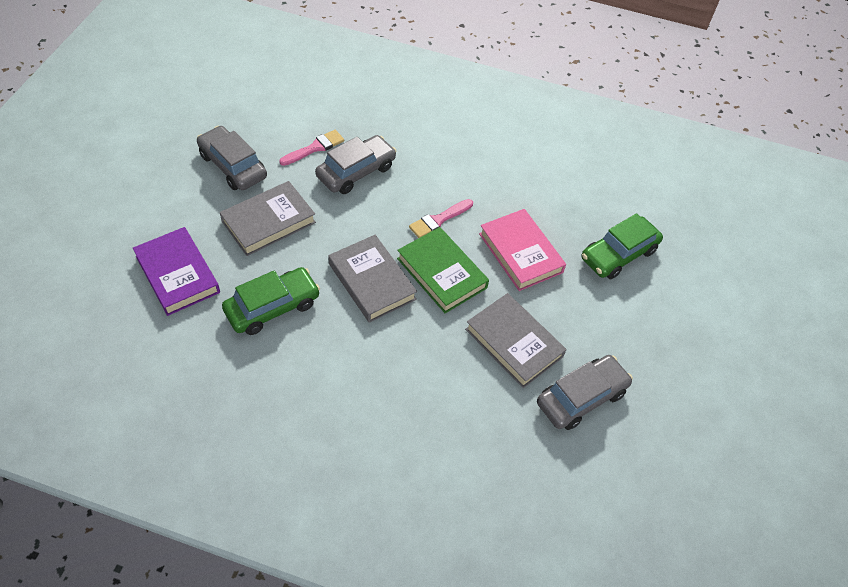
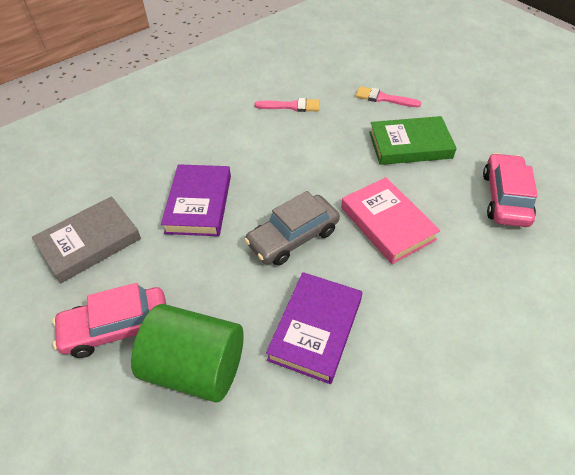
green car: 2 -> 0
green cylinder: 0 -> 1
grey book: 3 -> 1
grey car: 3 -> 1
pink car: 0 -> 2
purple book: 1 -> 2

